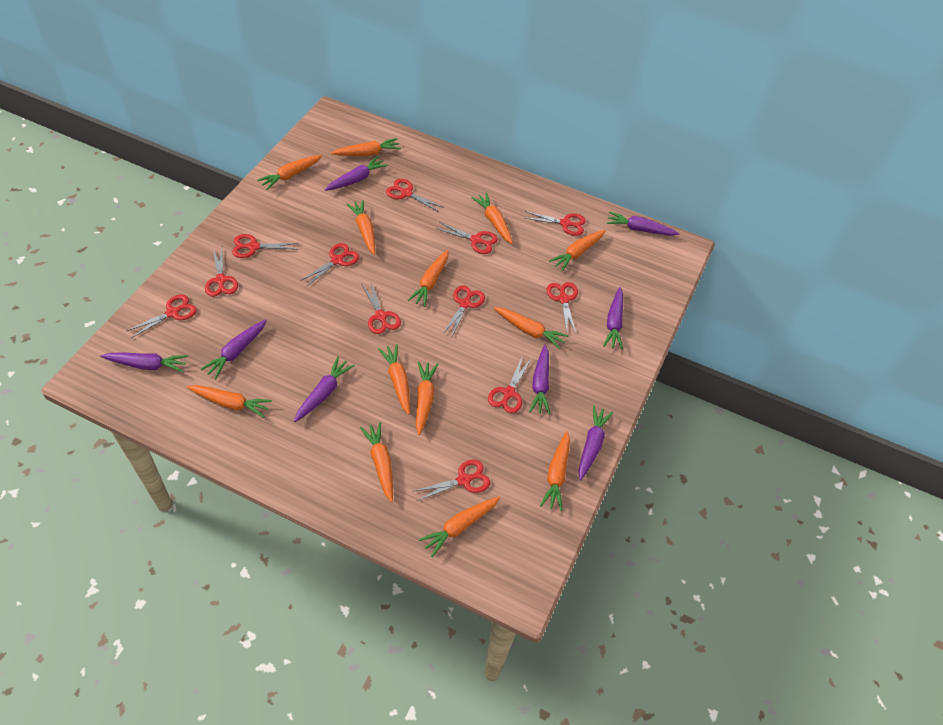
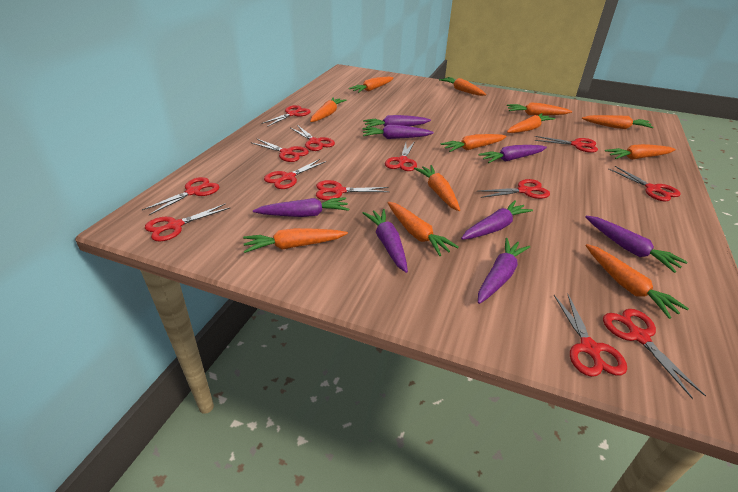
orange carrot: 13 -> 12
red scissors: 12 -> 13

